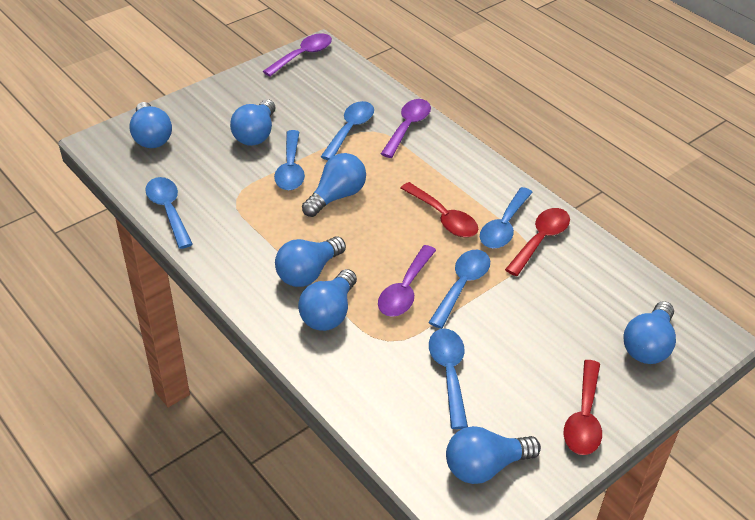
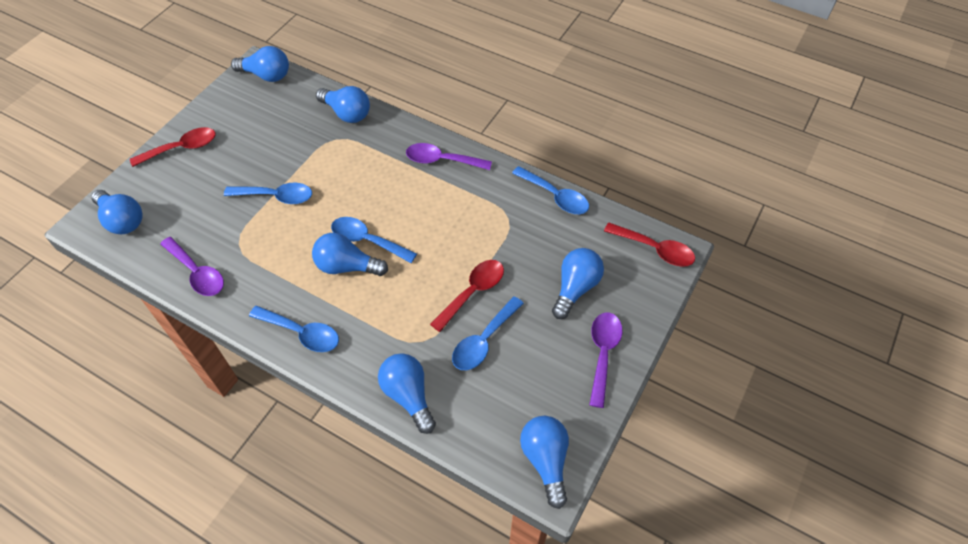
blue spoon: 6 -> 5

